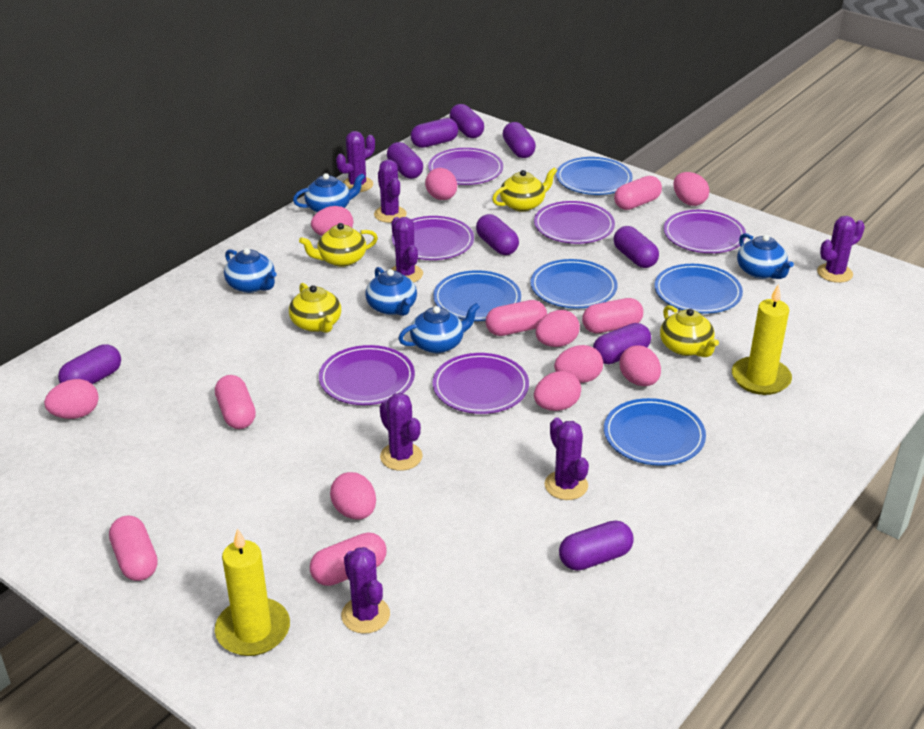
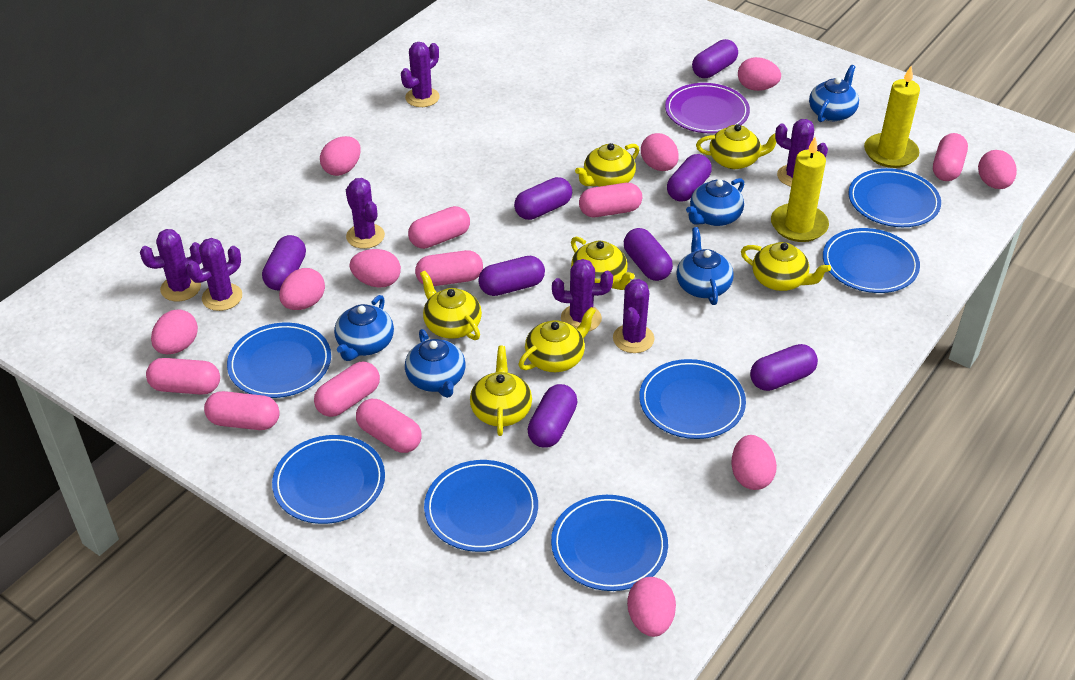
blue plate: 5 -> 7
pink capsule: 6 -> 8
purple capsule: 9 -> 8
purple plate: 6 -> 1
yellow teapot: 4 -> 7

